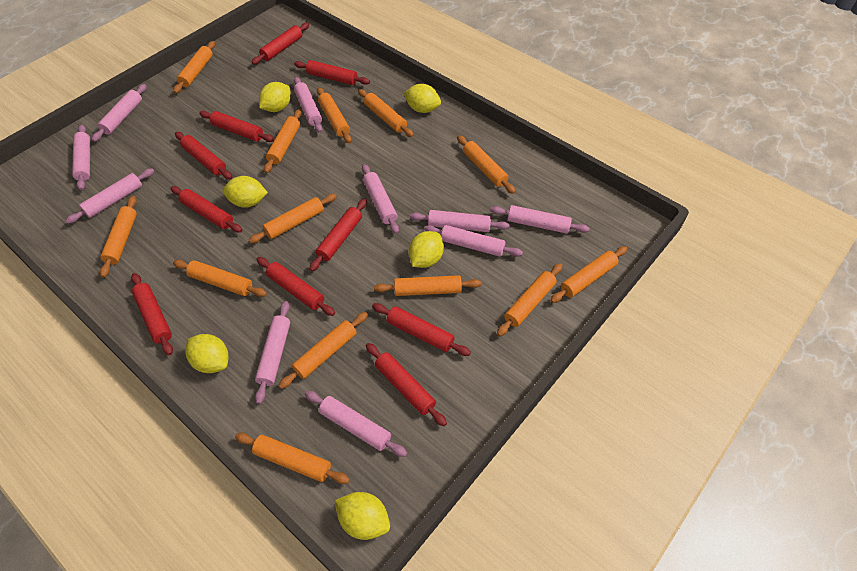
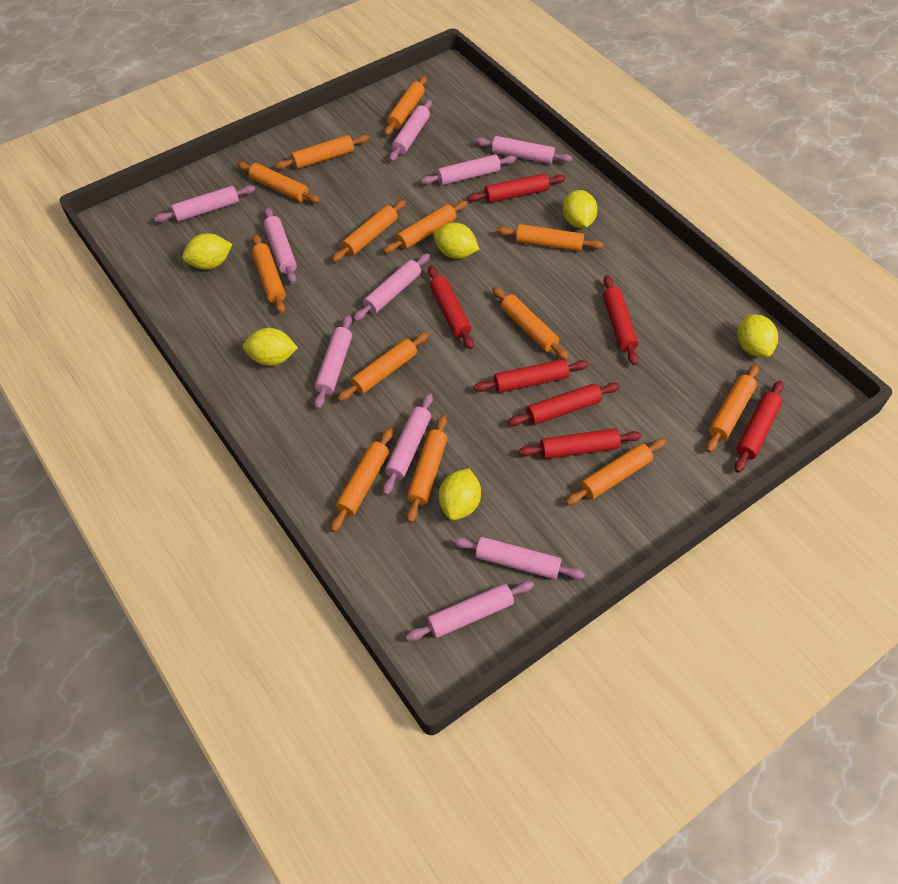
red rolling pin: 10 -> 7

